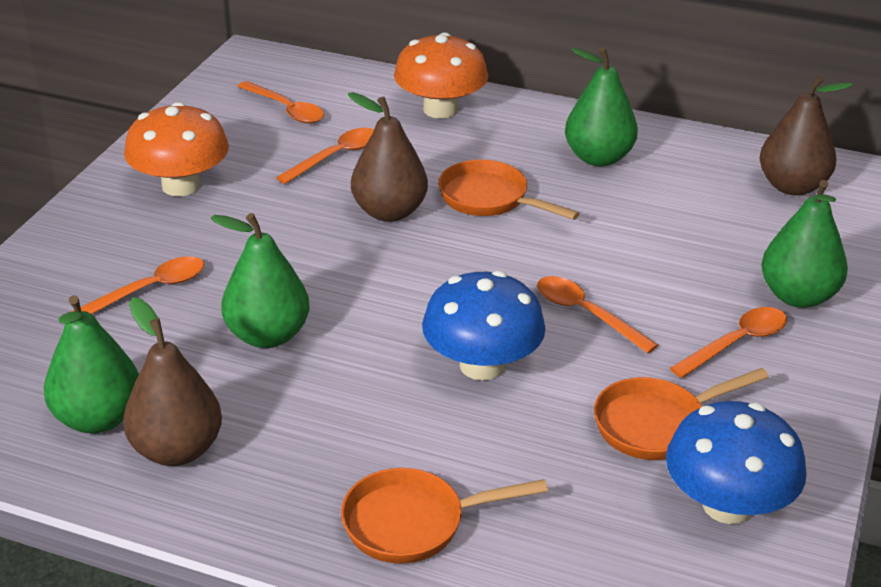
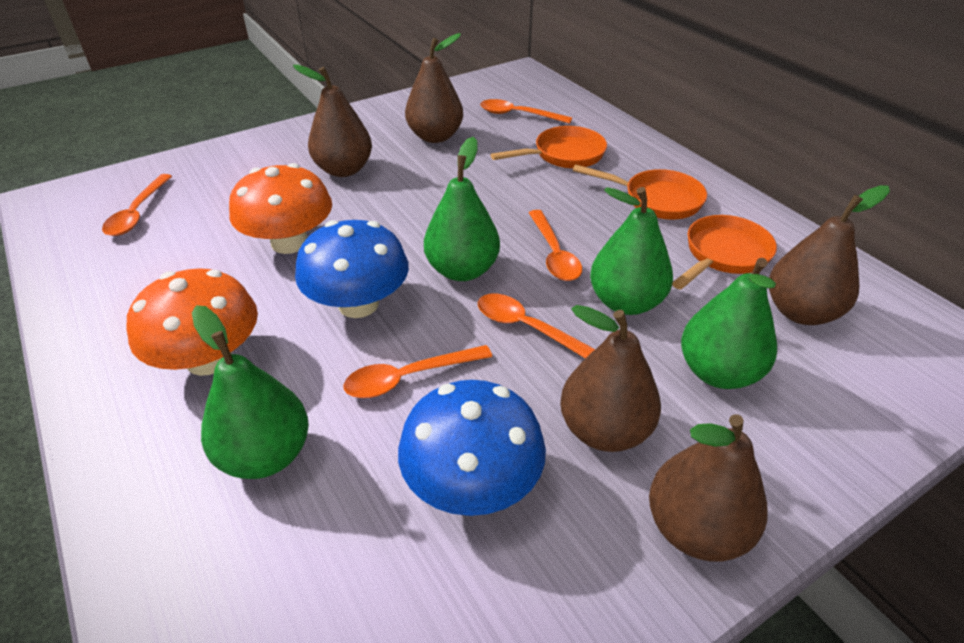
brown pear: 3 -> 5

